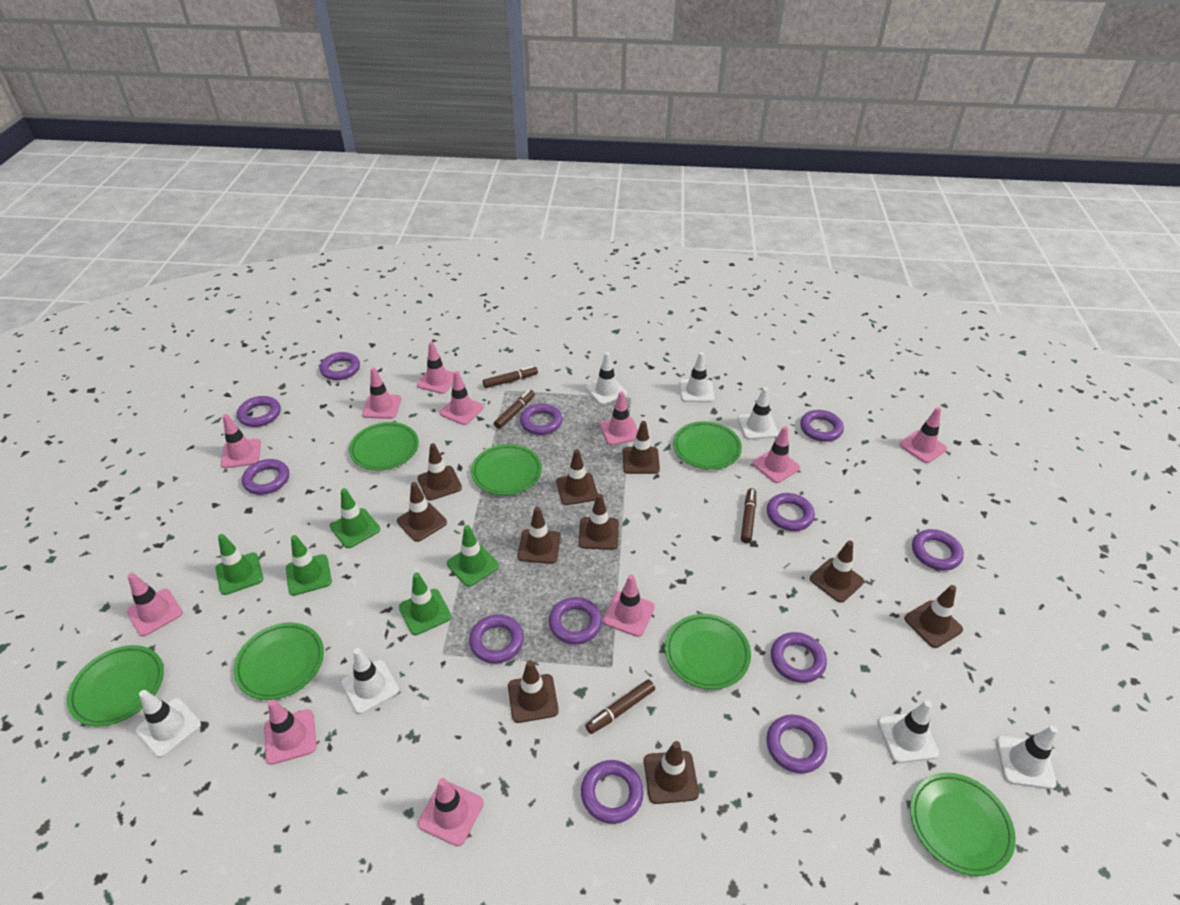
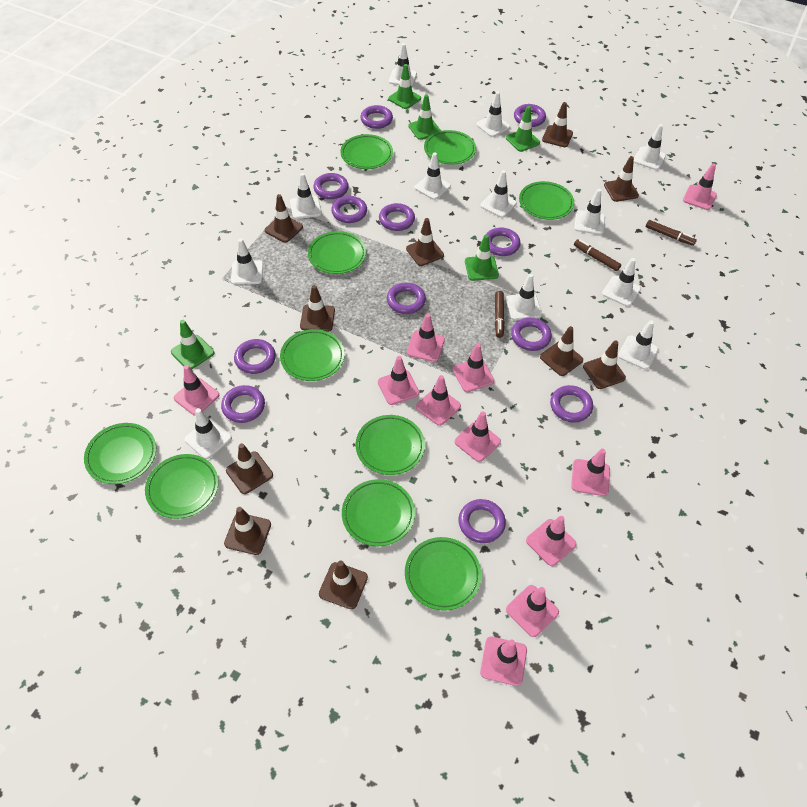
brown marker: 4 -> 3
green plate: 7 -> 10
white traffic cone: 7 -> 12

